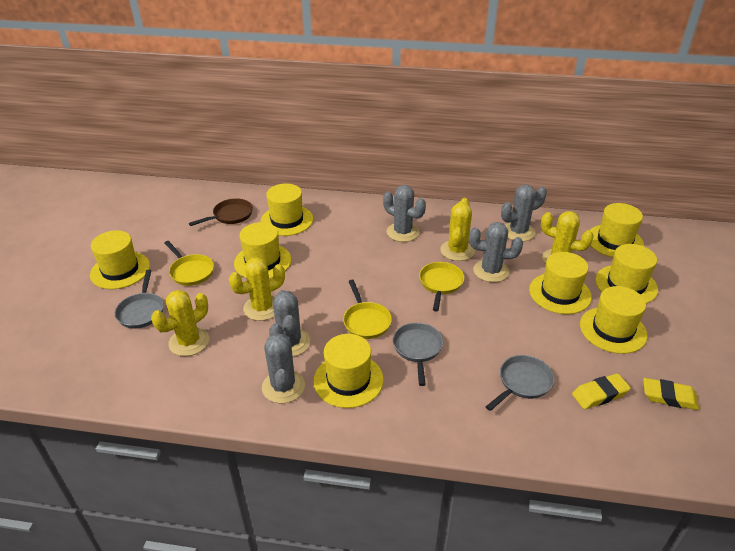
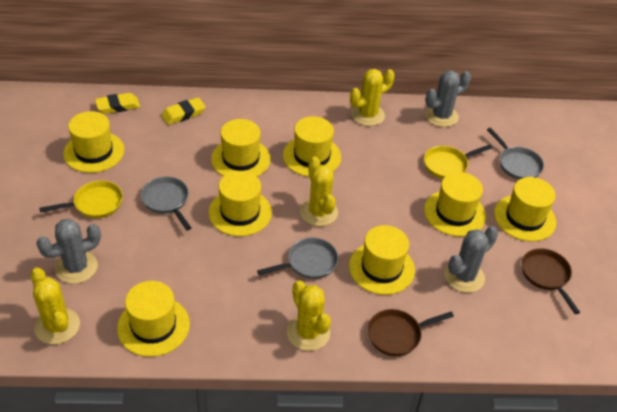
brown pan: 1 -> 2
grey cactus: 5 -> 3
yellow pan: 3 -> 2

